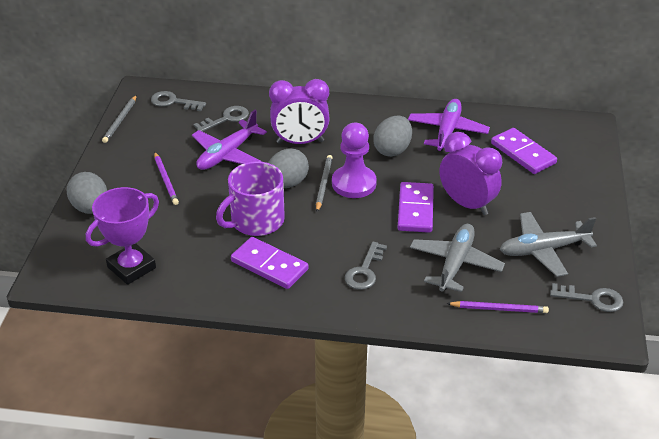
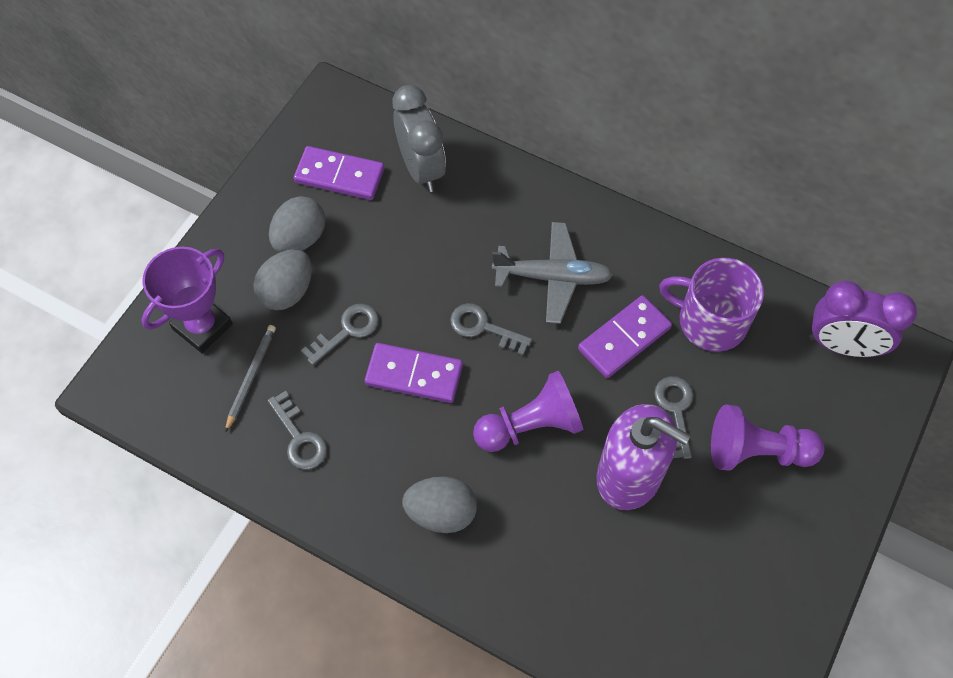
grey clock: 0 -> 1
grey pencil: 2 -> 1
grey plane: 2 -> 1
purple clock: 2 -> 1
purple pawn: 1 -> 2
purple pencil: 2 -> 0
purple plane: 2 -> 0
purple soap dispenser: 0 -> 1

